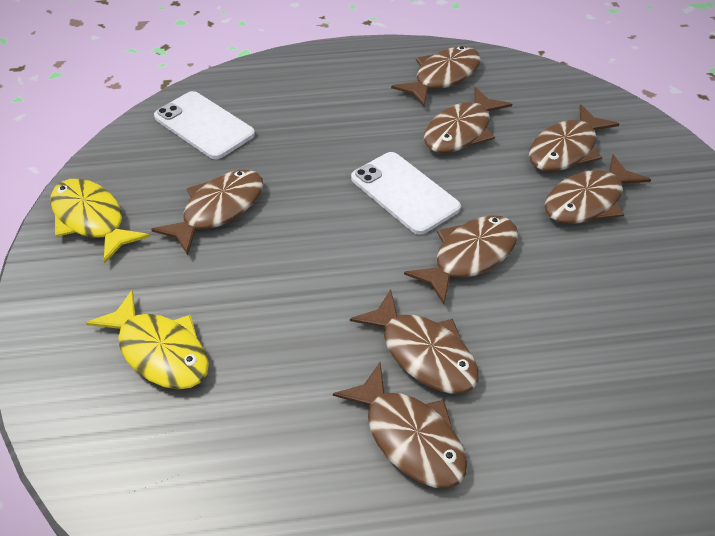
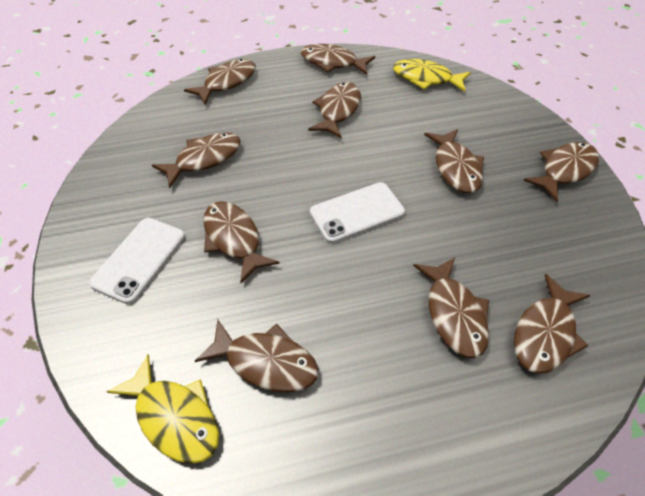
brown fish: 8 -> 10

